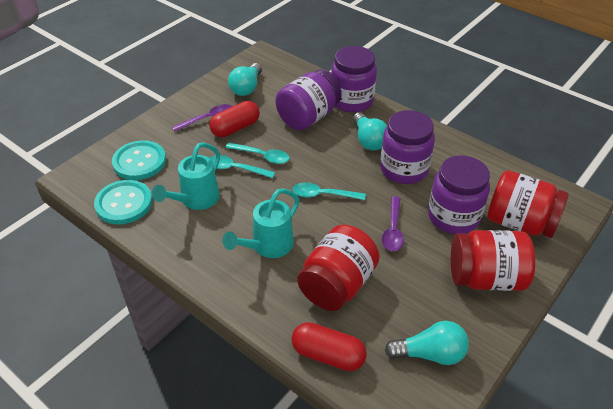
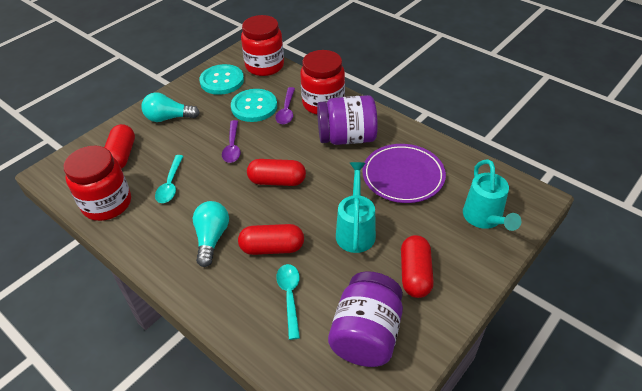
purple jar: 4 -> 2
purple plate: 0 -> 1
red capsule: 2 -> 4
turquoise light bulb: 3 -> 2
turquoise spoon: 3 -> 2

